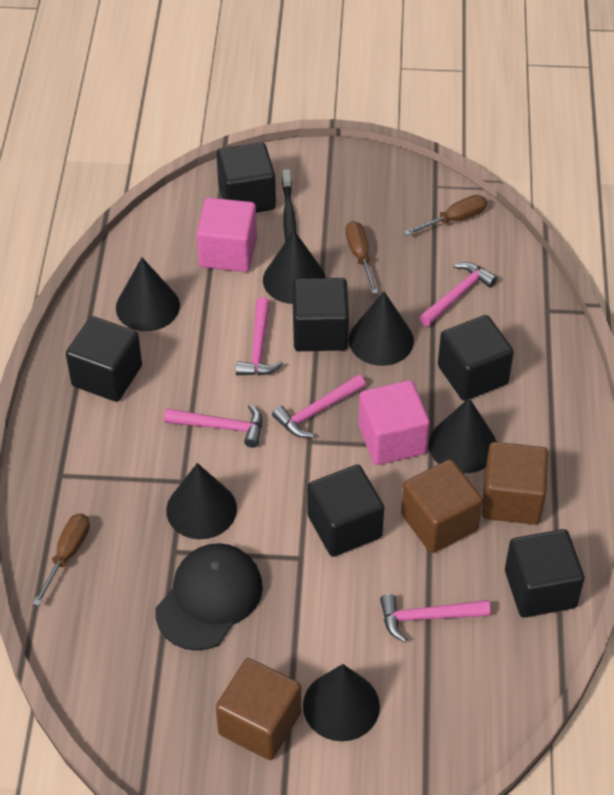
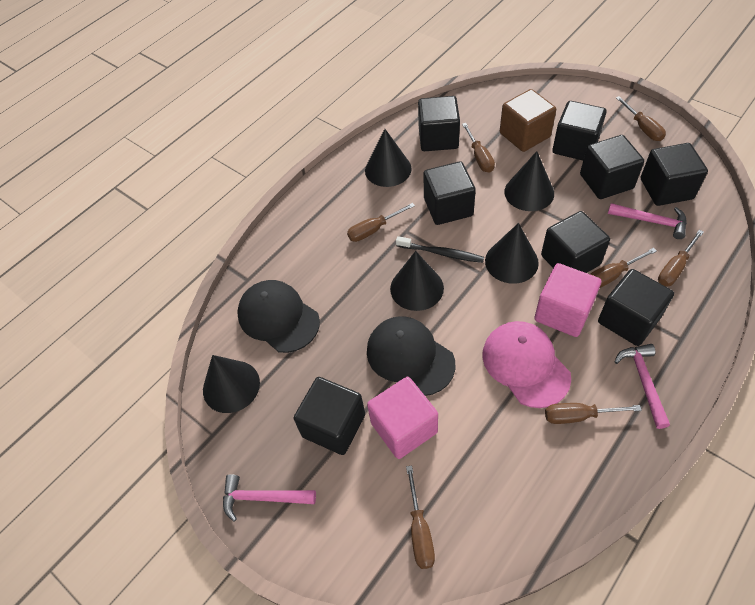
black cap: 1 -> 2
black cone: 6 -> 5
black cube: 6 -> 8
brown cube: 3 -> 1
brown screwdriver: 3 -> 7
pink cap: 0 -> 1
pink hammer: 5 -> 3

